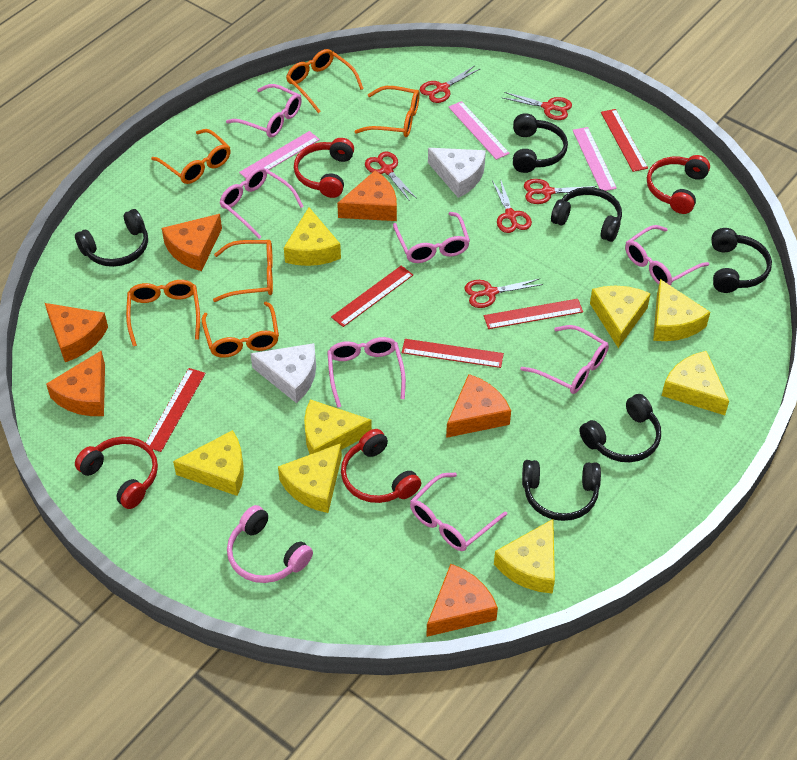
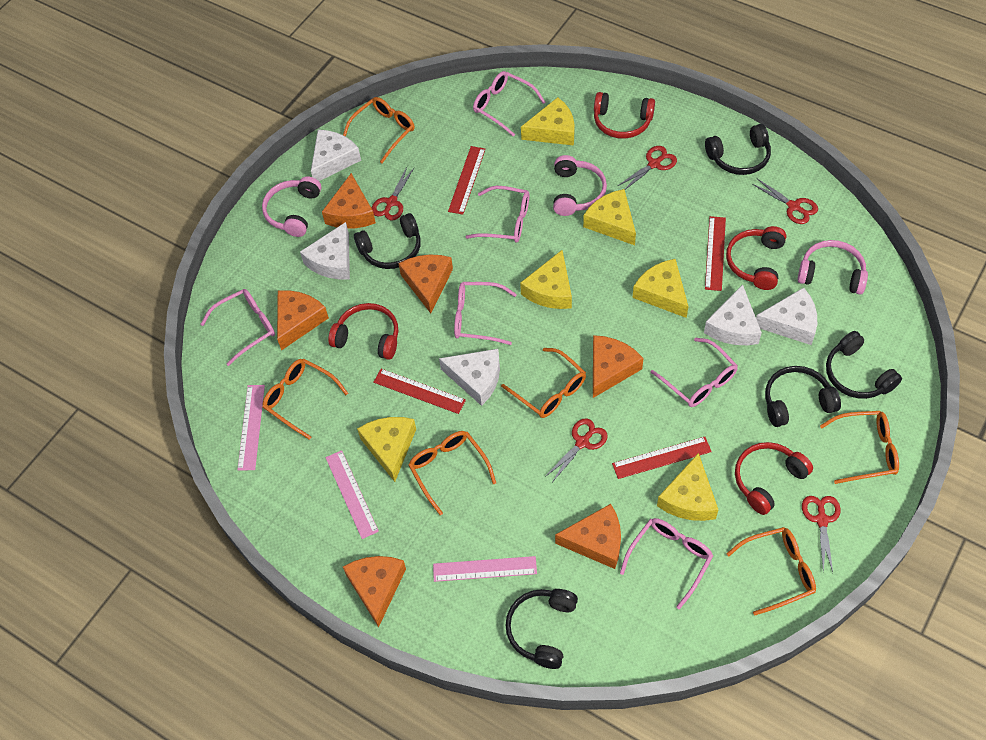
black headphones: 6 -> 5
pink glasses: 7 -> 6
pink headphones: 1 -> 3
red ruler: 5 -> 4
red scissors: 6 -> 5
white cheese: 2 -> 5
yellow cheese: 8 -> 6

